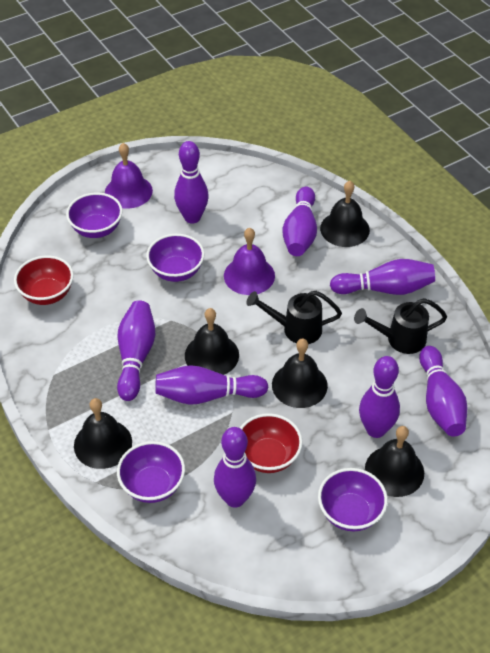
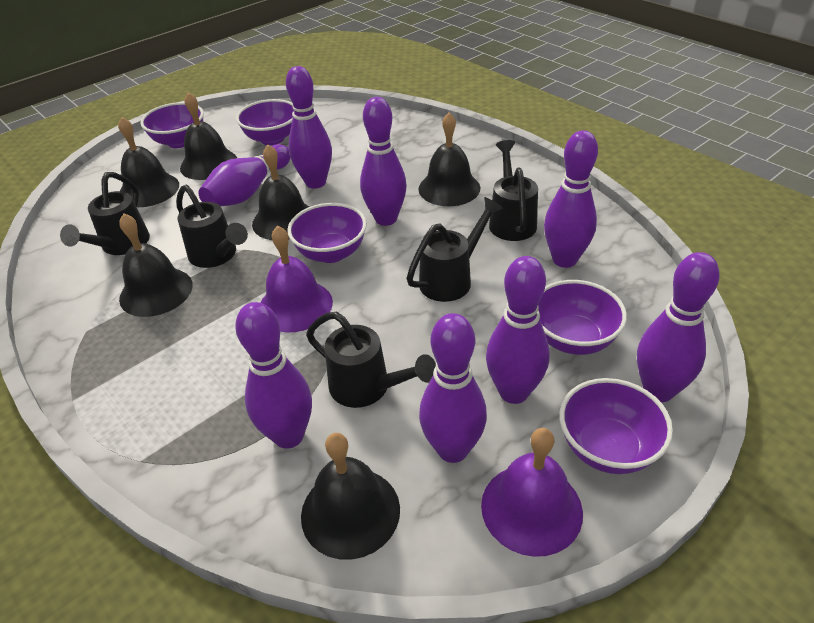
black bell: 5 -> 6
black watering can: 2 -> 5
purple bowl: 4 -> 5
red bowl: 2 -> 0

